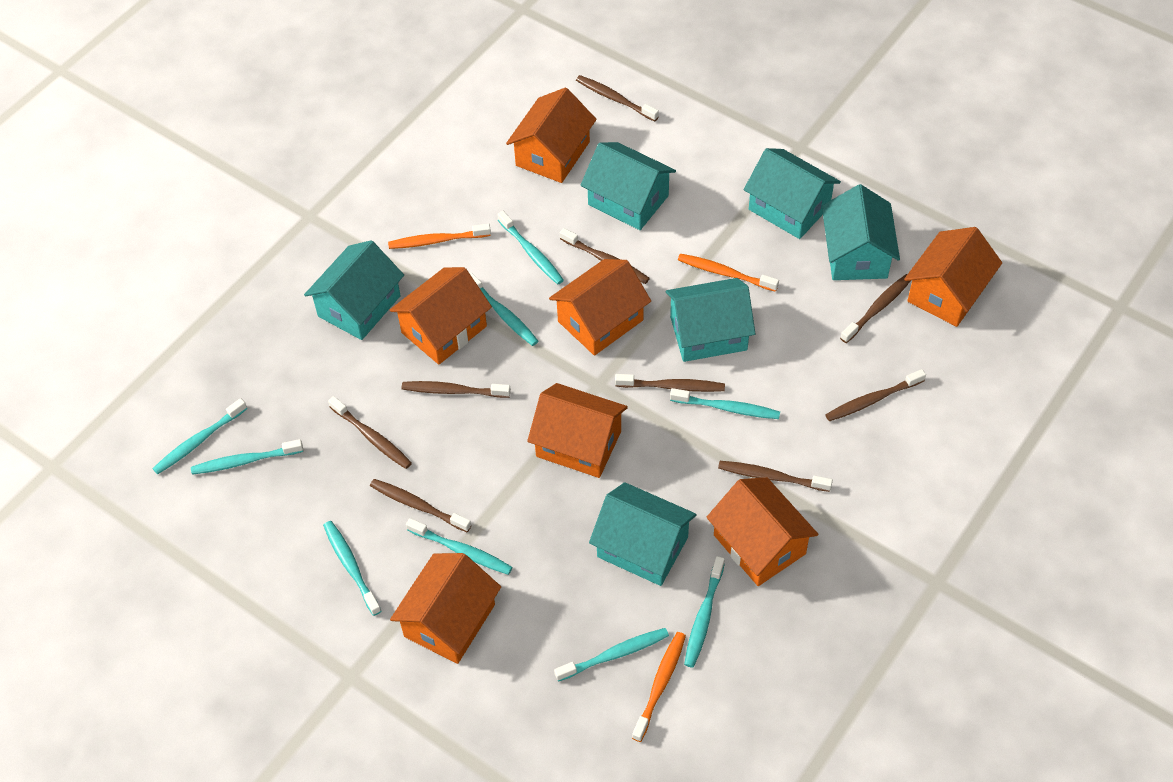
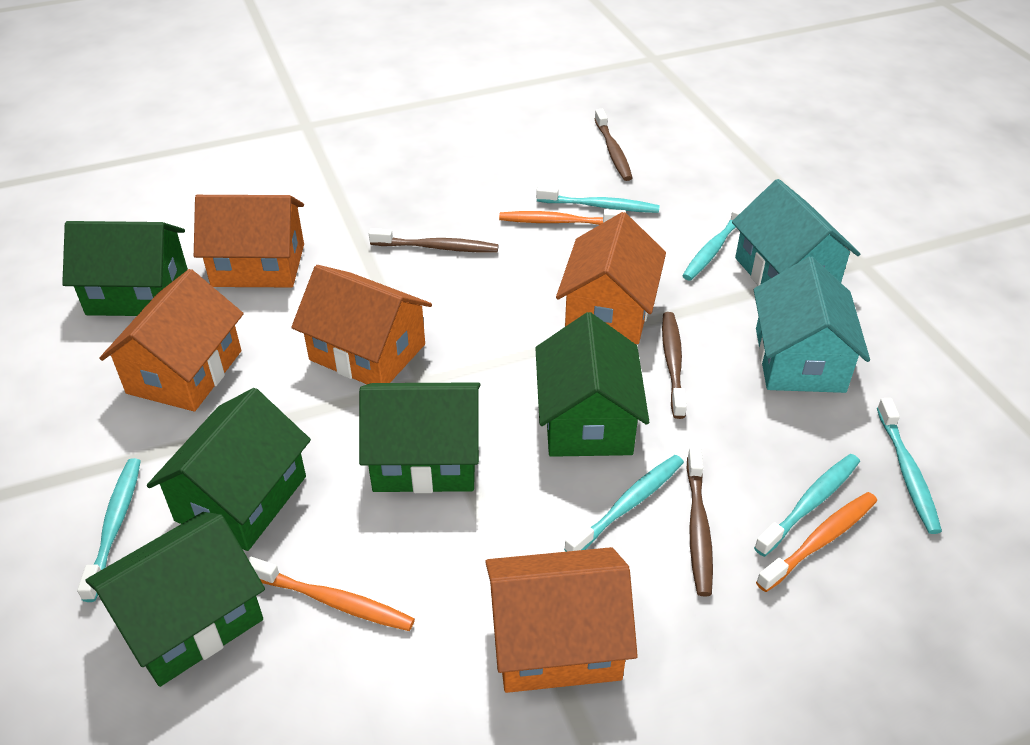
brown toothbrush: 9 -> 4
green house: 0 -> 5
orange house: 7 -> 5
turquoise house: 6 -> 2
turquoise toothbrush: 9 -> 6

